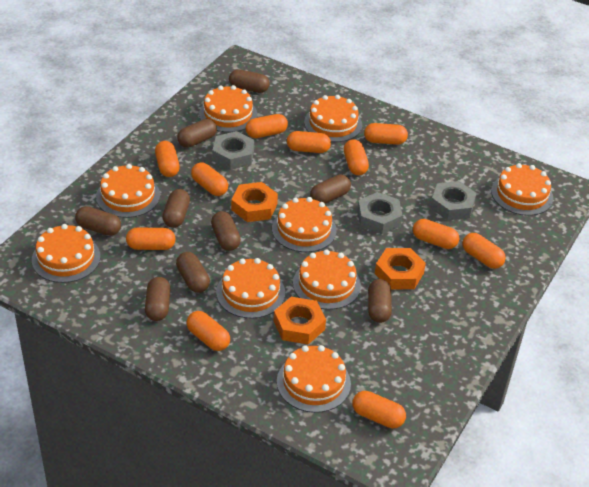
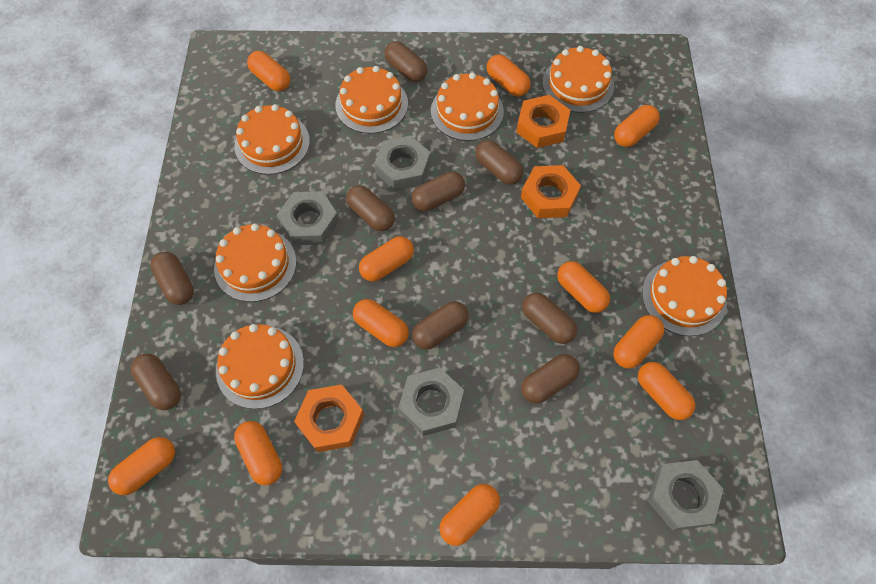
grey nut: 3 -> 4
orange cake: 9 -> 7

